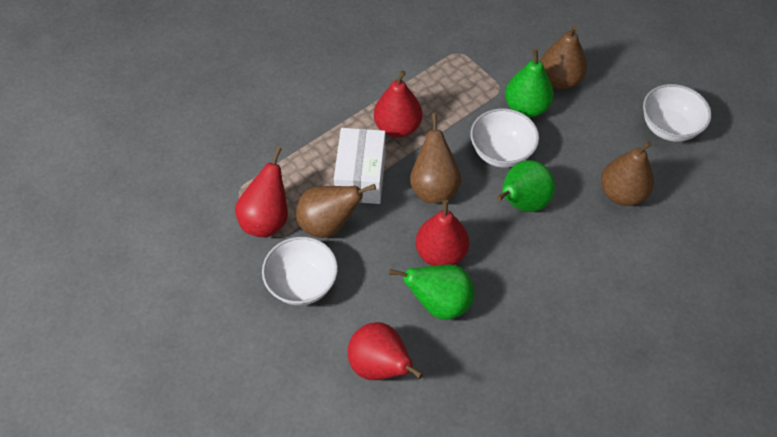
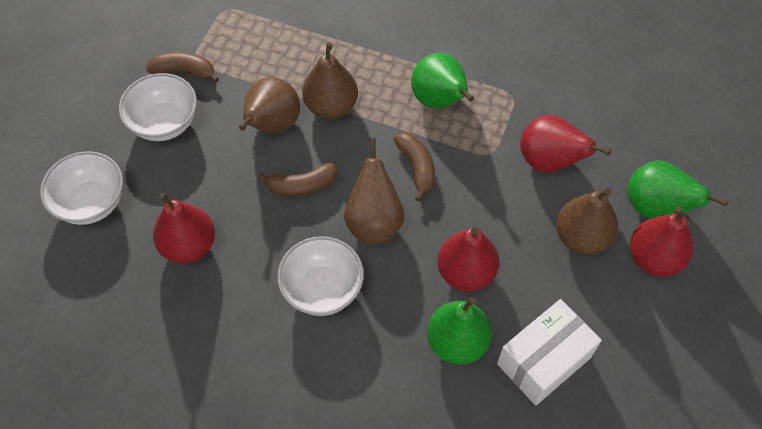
brown banana: 0 -> 3

